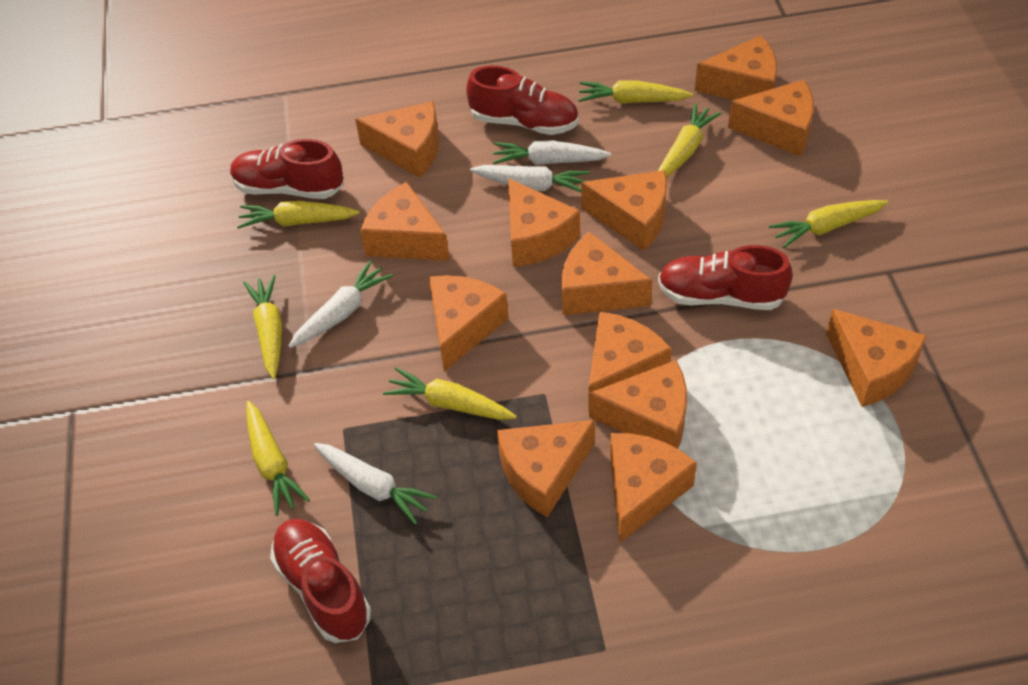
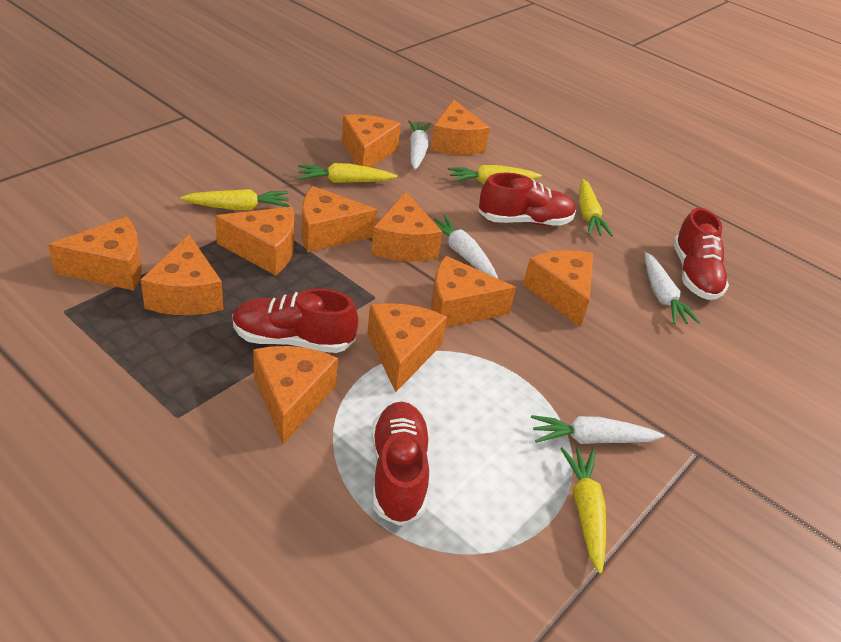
orange cheese: 13 -> 11
yellow carrot: 7 -> 5

